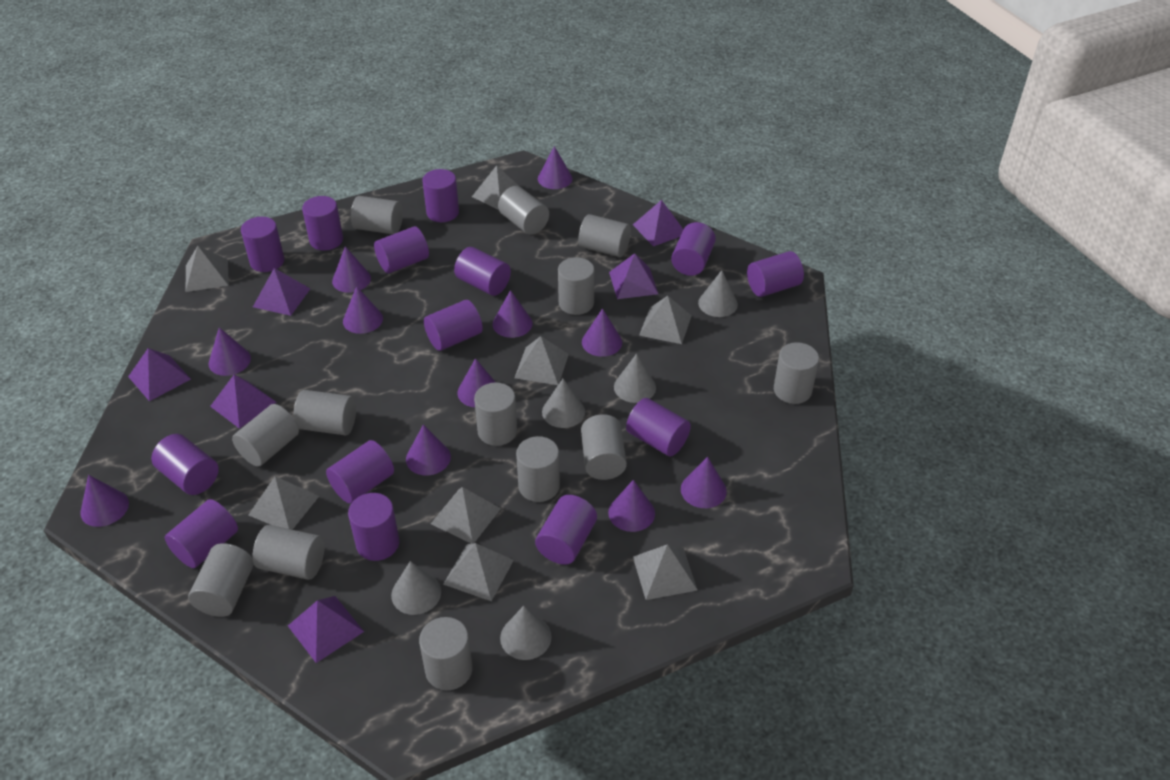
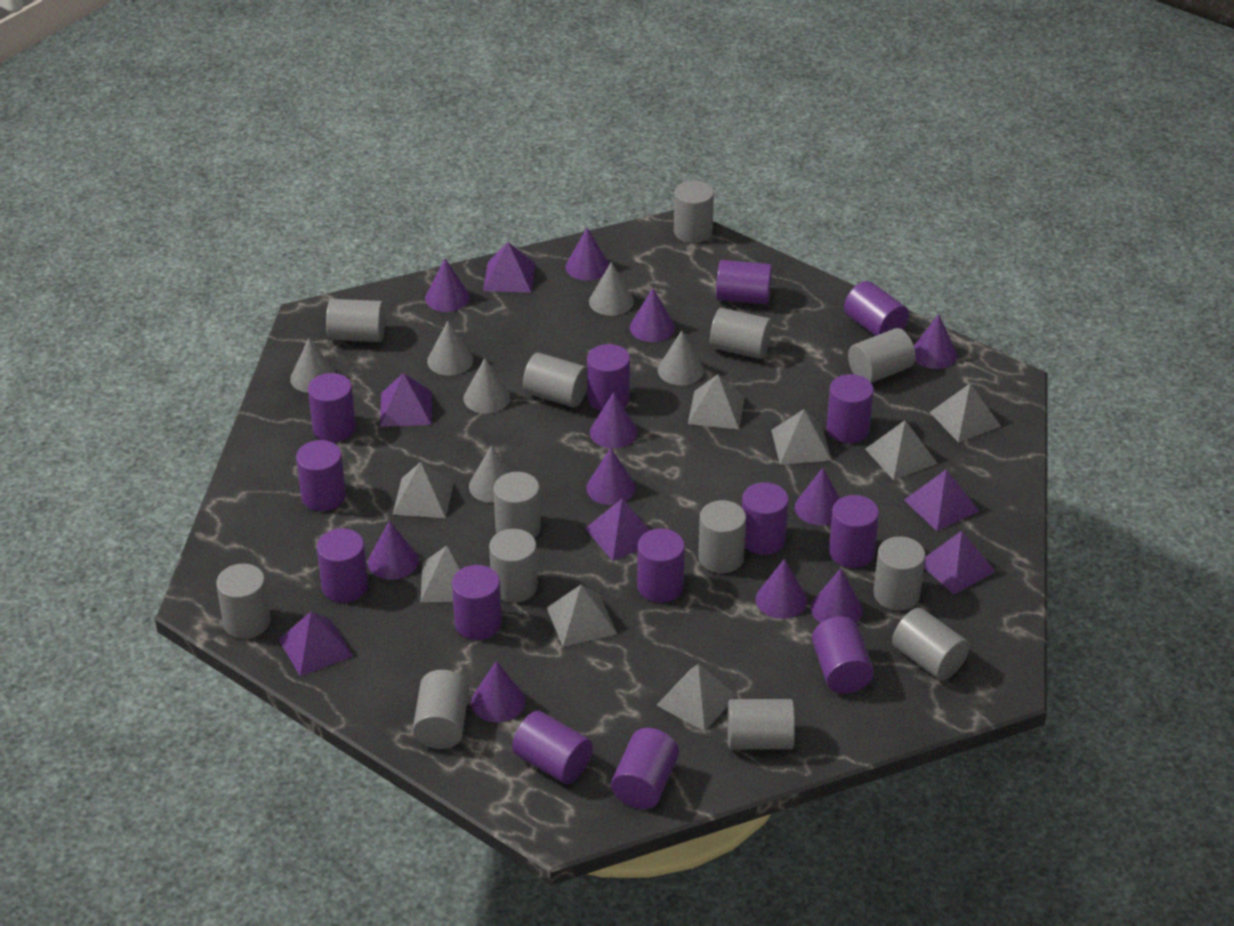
grey cone: 5 -> 6

